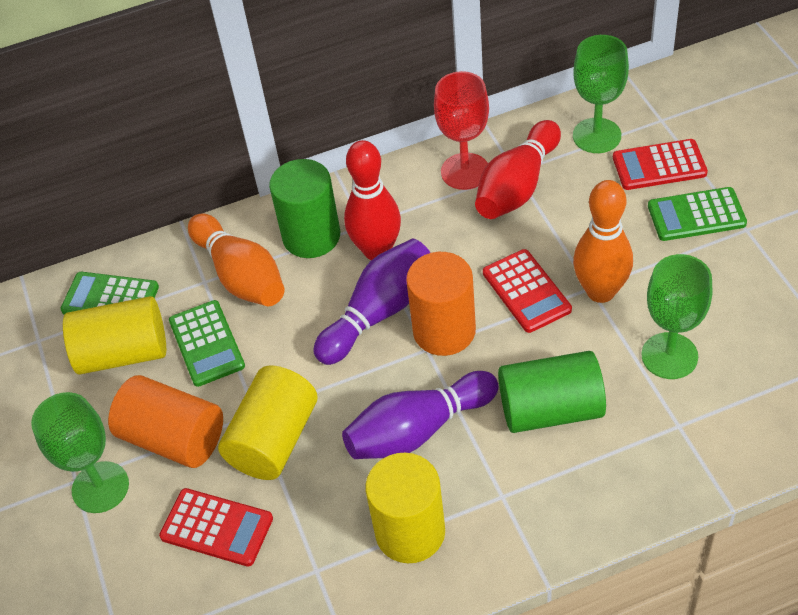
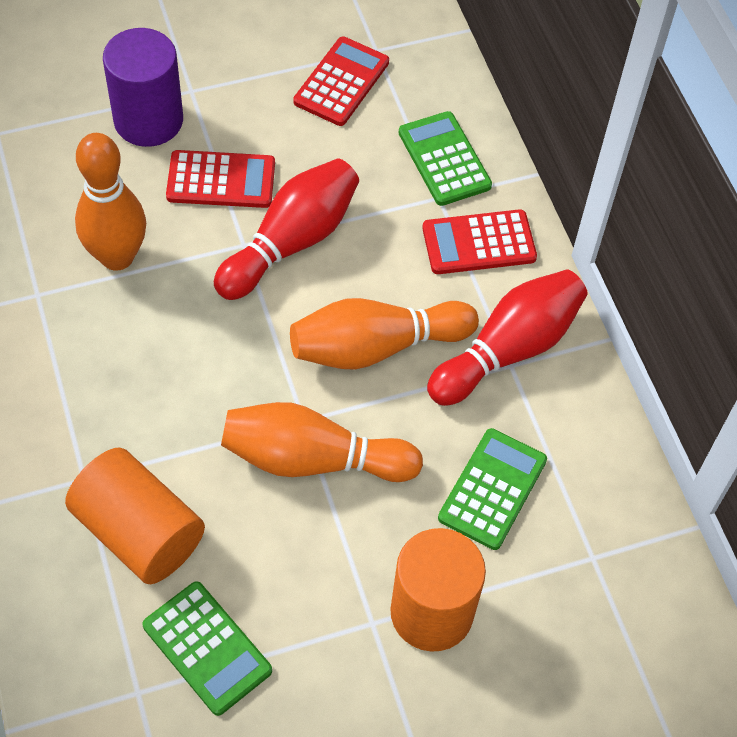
green cylinder: 2 -> 0
green goblet: 3 -> 0
orange bowling pin: 2 -> 3
purple bowling pin: 2 -> 0
purple cylinder: 0 -> 1
red goblet: 1 -> 0
yellow cylinder: 3 -> 0

